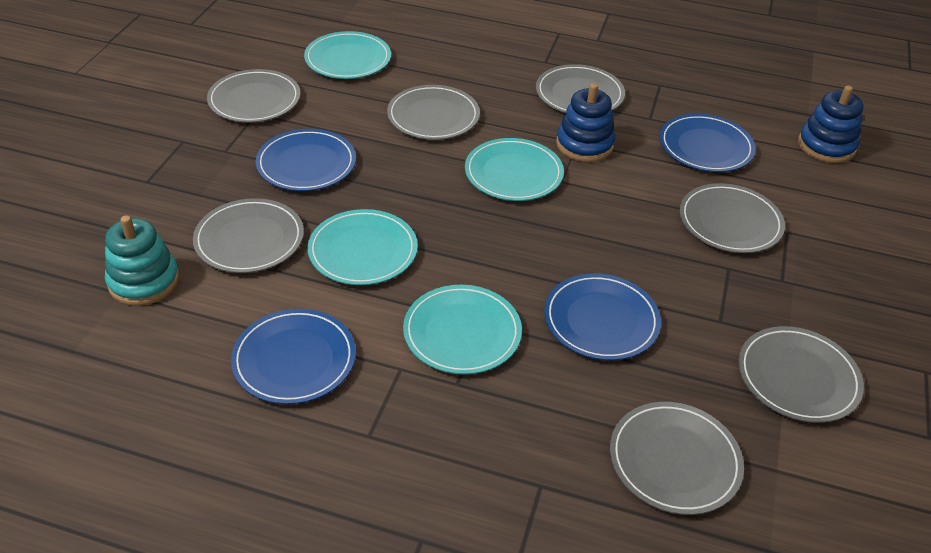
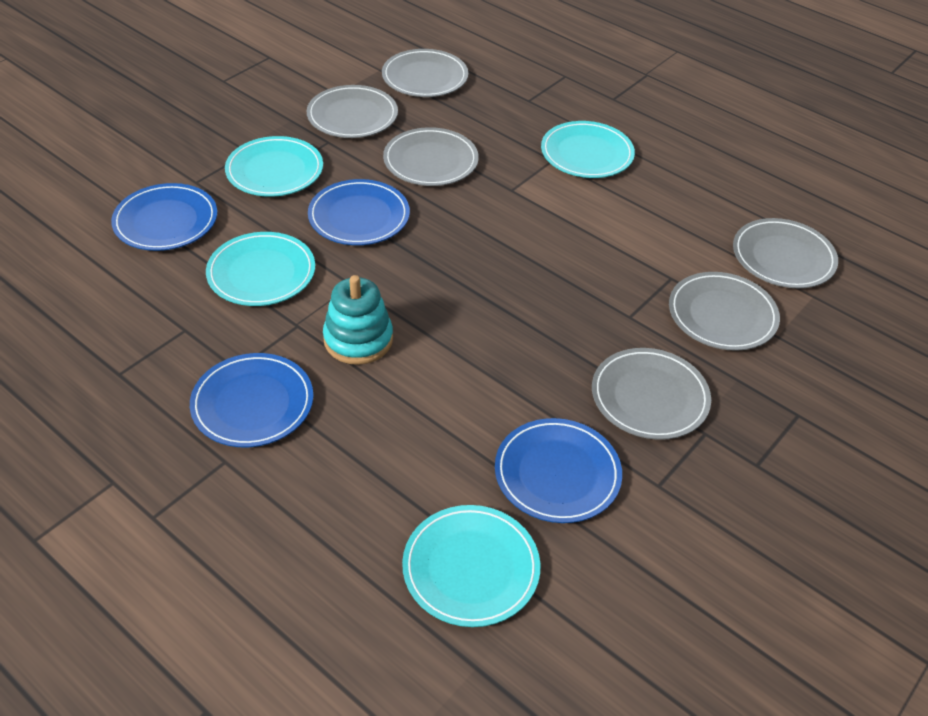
blue stacking toy: 2 -> 0
grey plate: 7 -> 6

